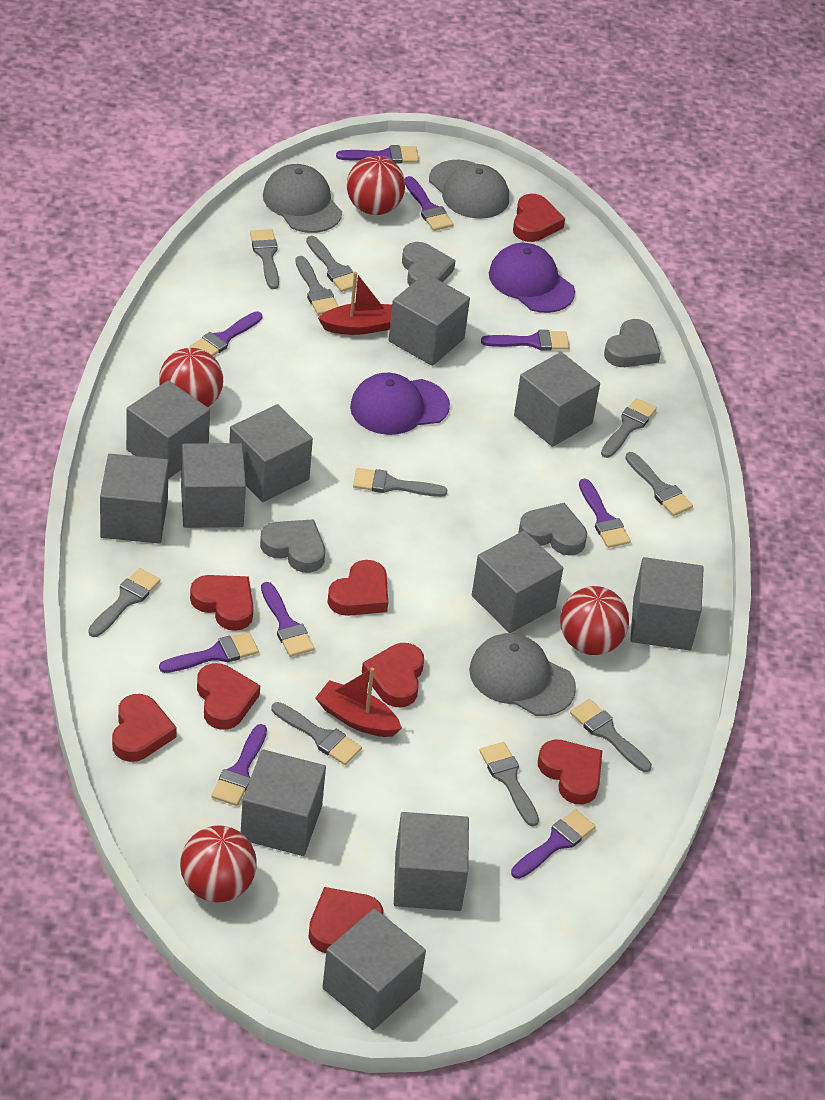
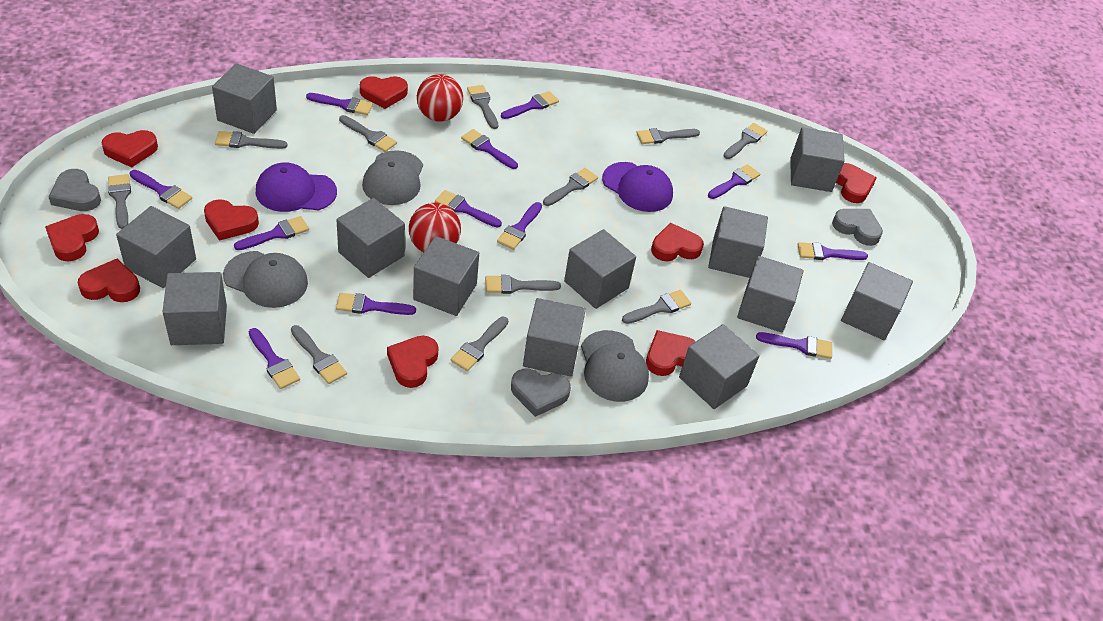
grey brush: 10 -> 11
grey cube: 11 -> 12
grey heart: 4 -> 3
purple brush: 9 -> 12
red ball: 4 -> 2
red boat: 2 -> 0
red heart: 8 -> 9

